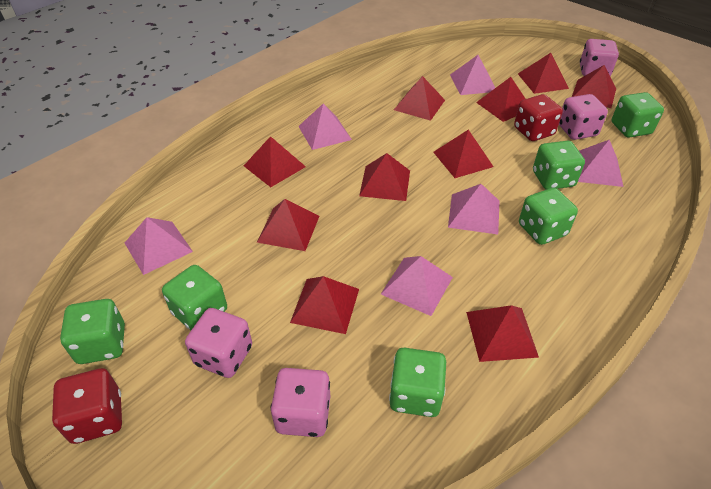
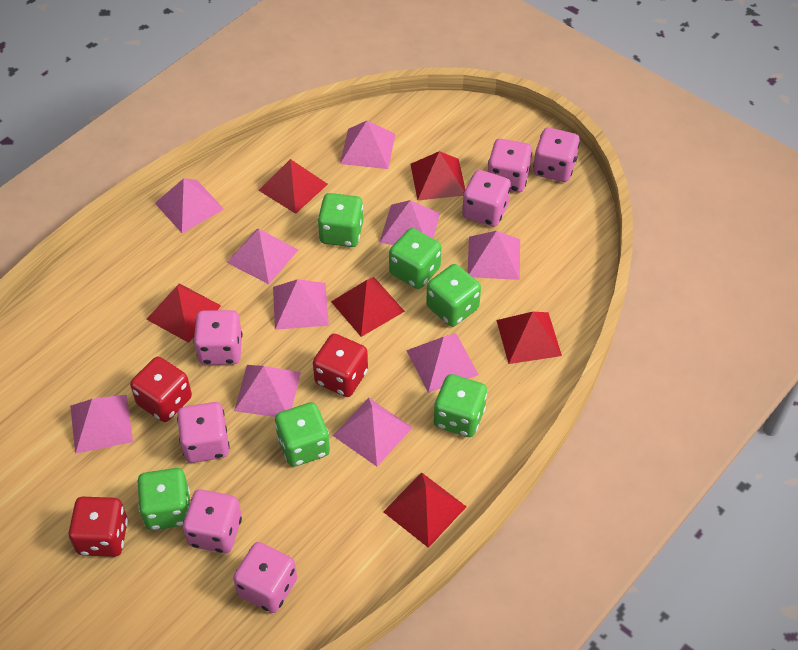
pink dice: 4 -> 7
pink pyramid: 6 -> 10
red dice: 2 -> 3
red pyramid: 10 -> 6

